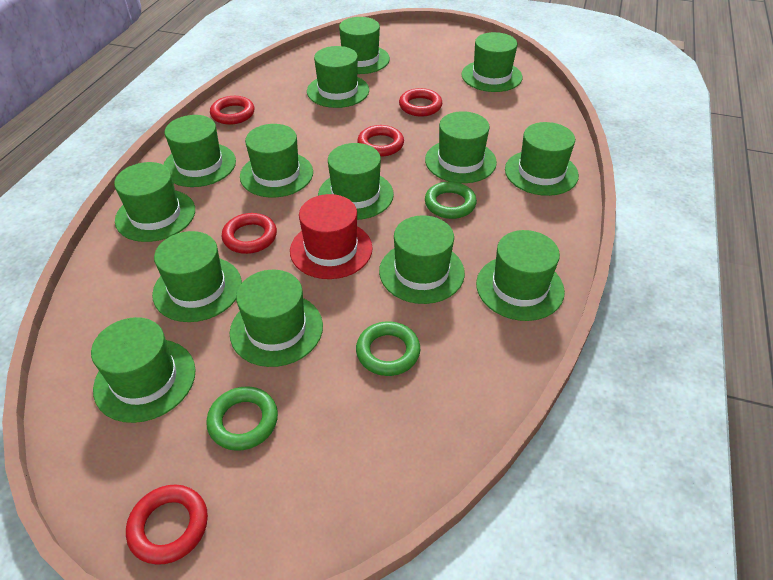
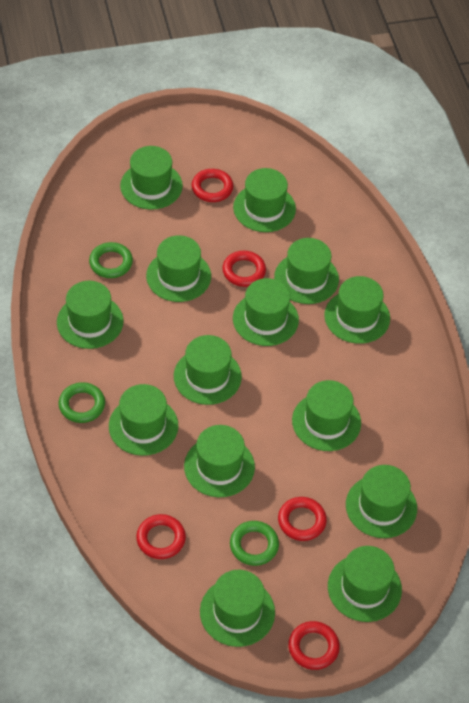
red hat: 1 -> 0

